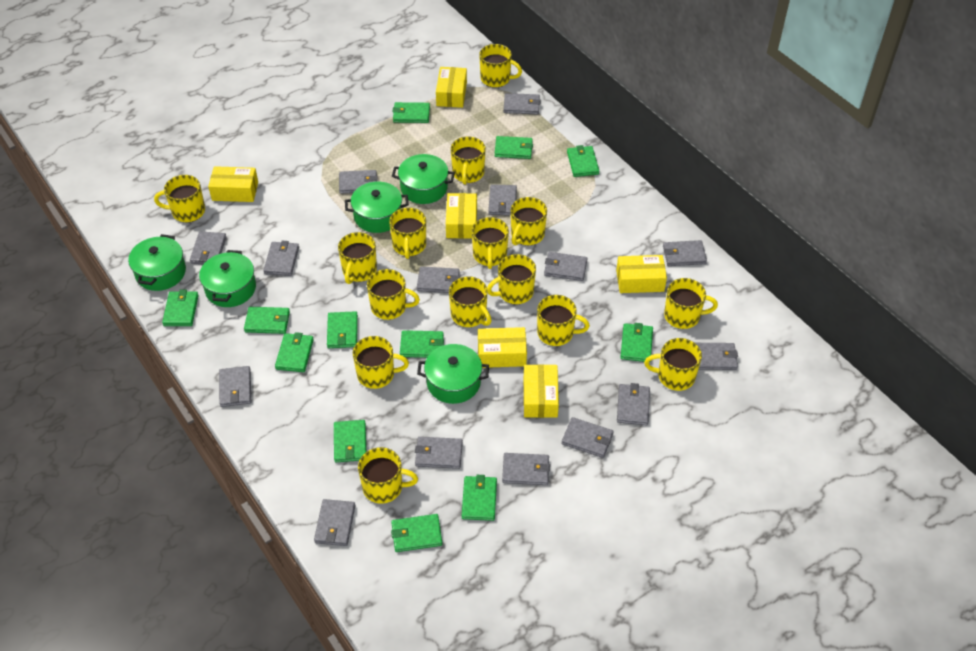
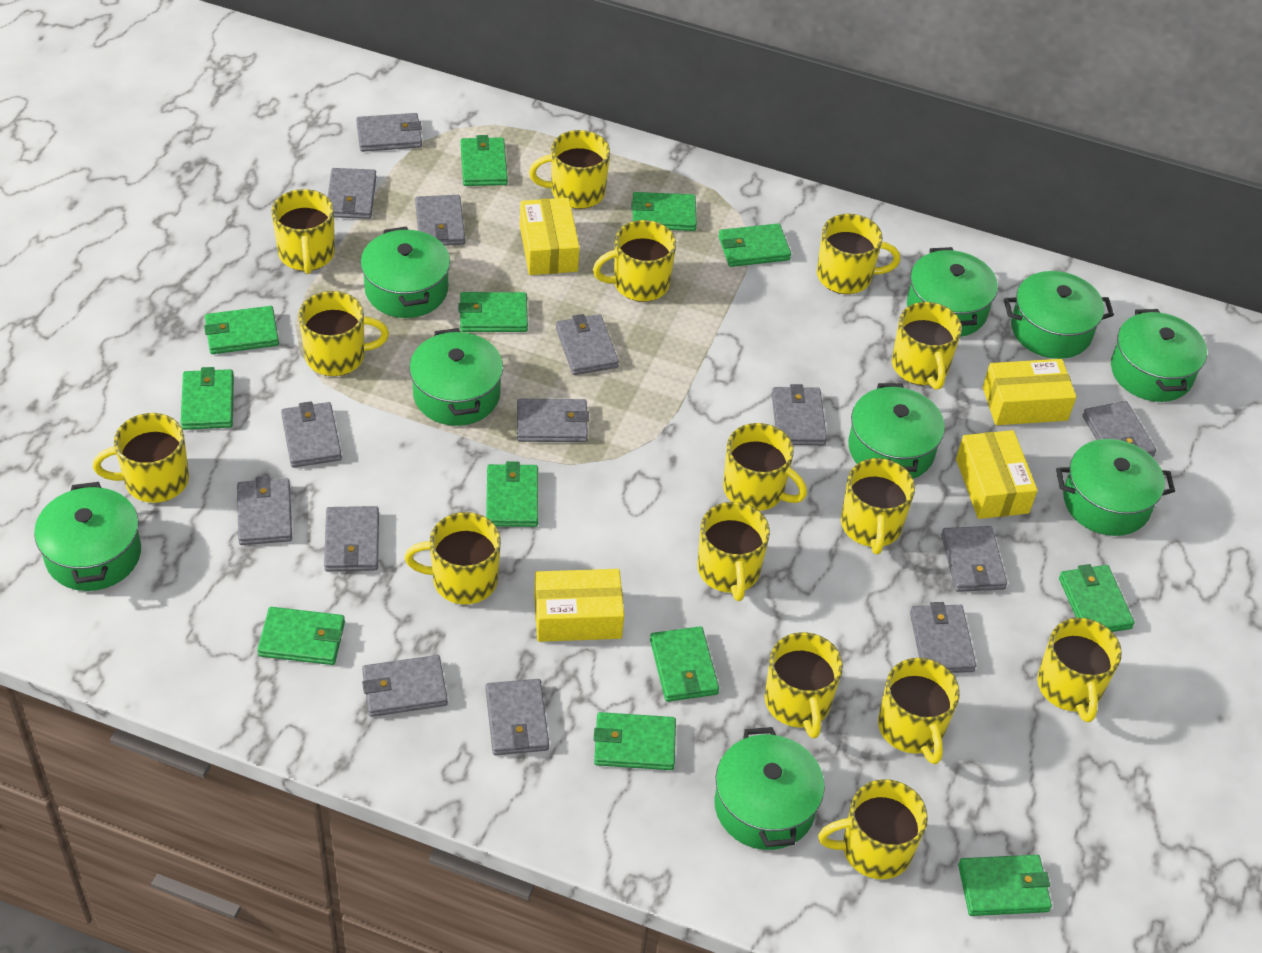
green pot: 5 -> 9
grey wallet: 15 -> 14
yellow box: 6 -> 4

